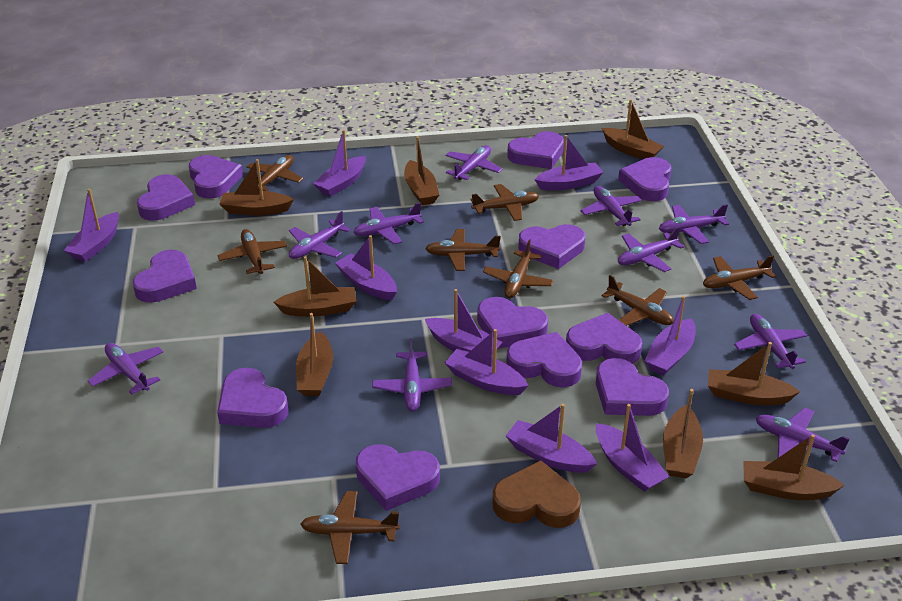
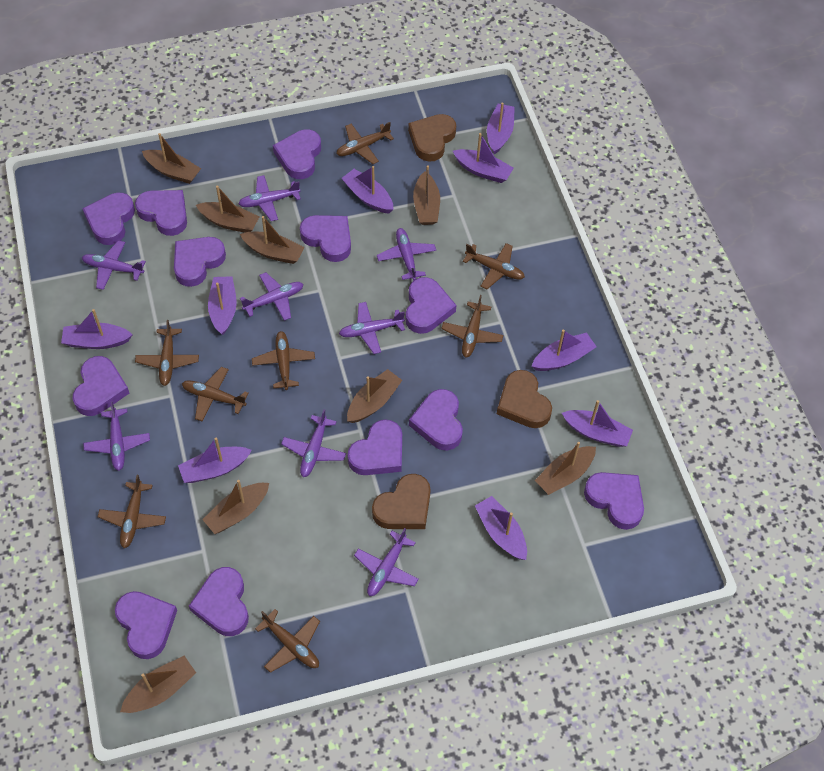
brown heart: 1 -> 3
purple plane: 10 -> 8

